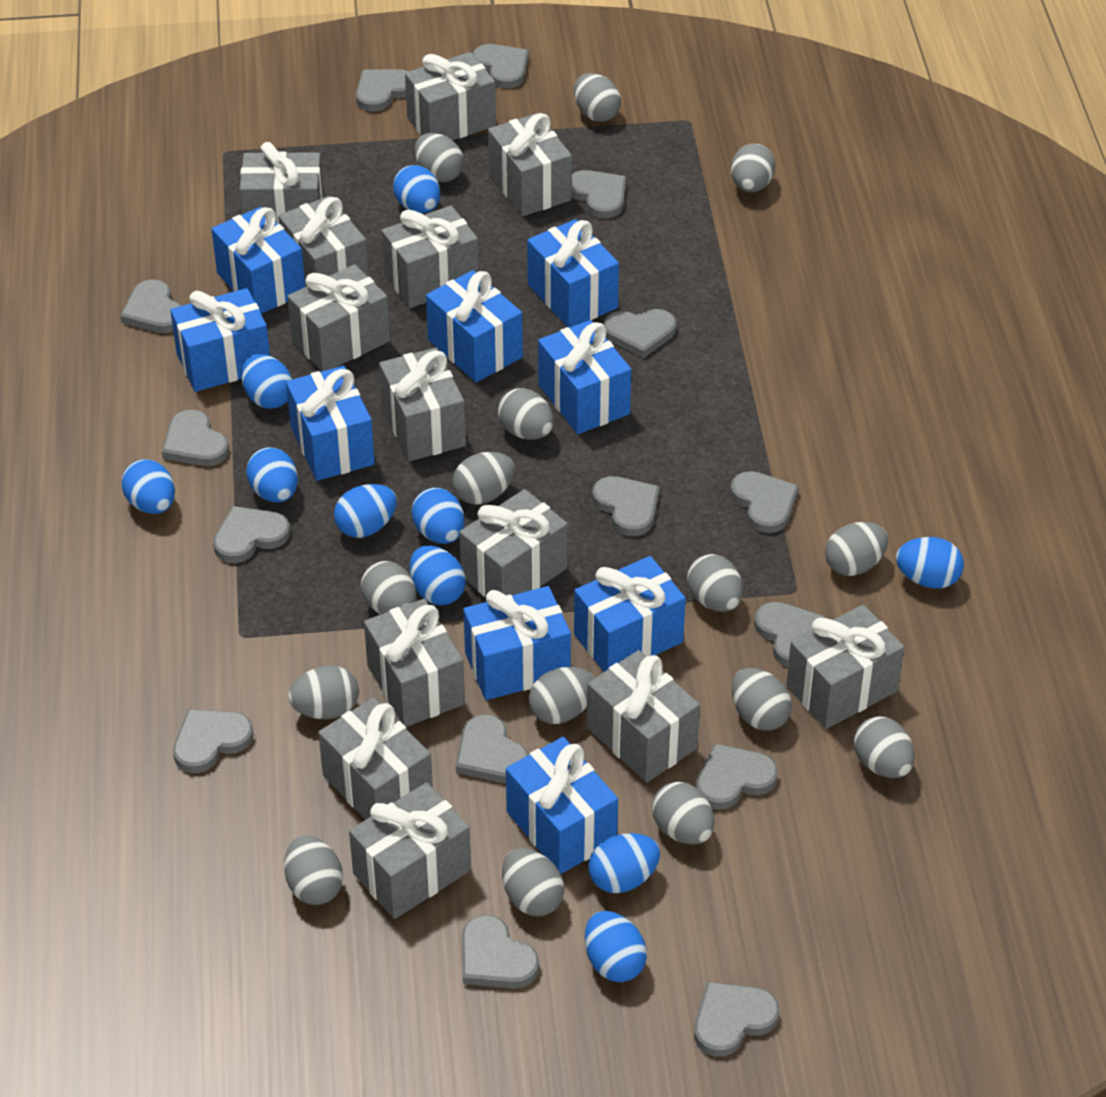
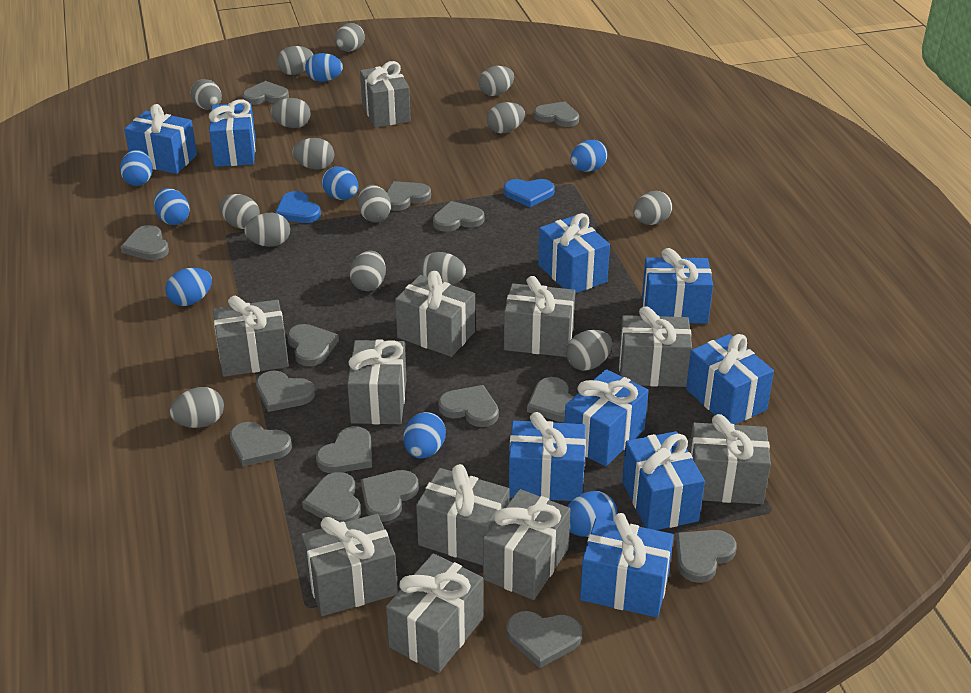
blue egg: 10 -> 8
blue heart: 0 -> 2
grey gift: 13 -> 11

